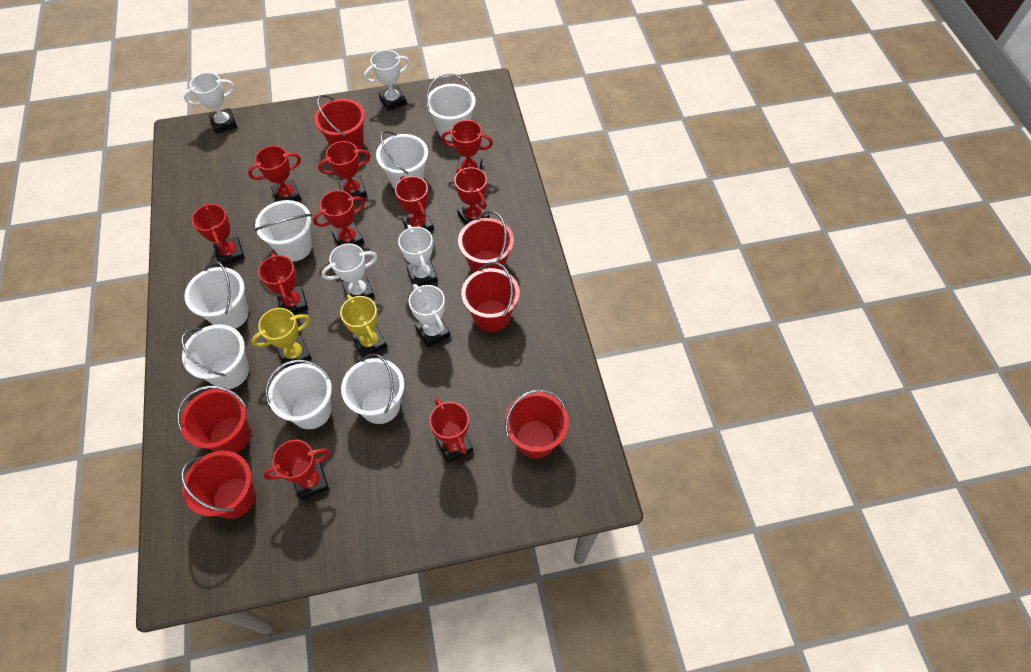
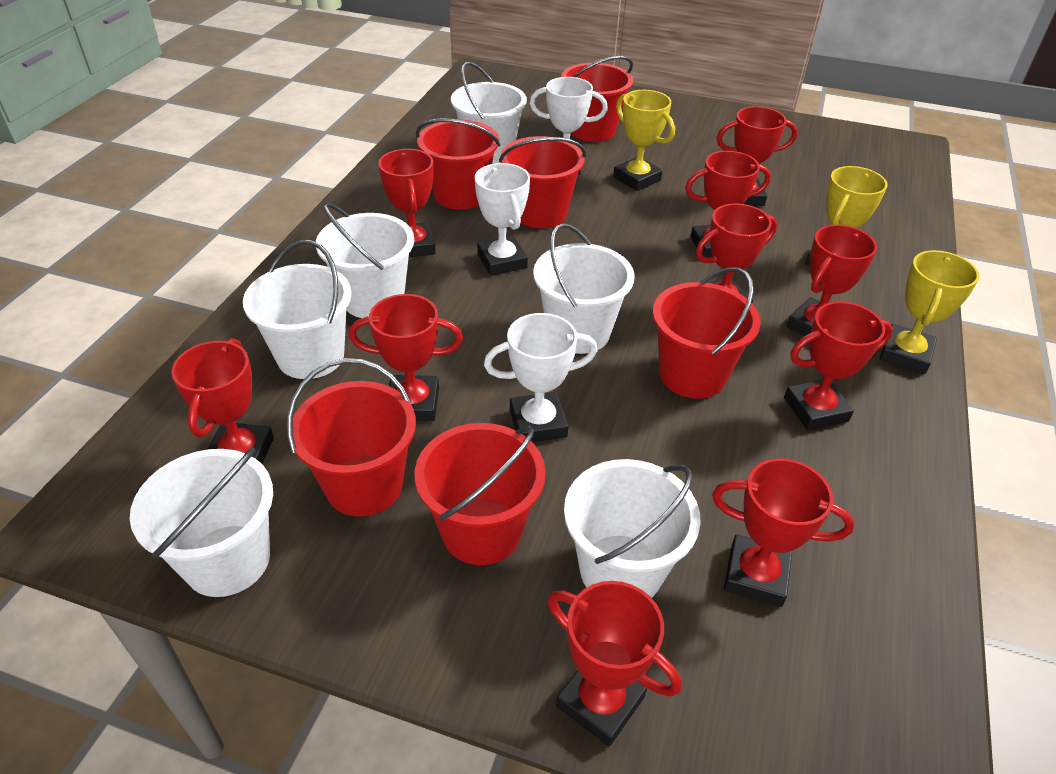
white bucket: 7 -> 6
white trophy: 5 -> 3
yellow trophy: 2 -> 3

